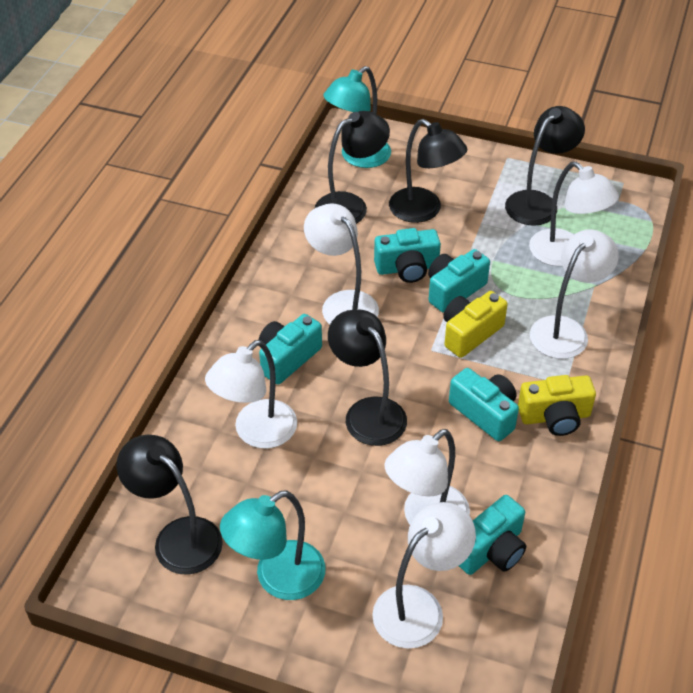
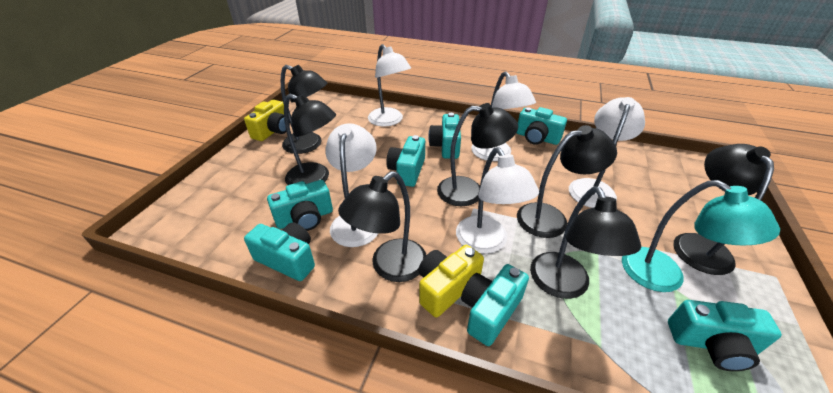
black lamp: 5 -> 7
turquoise camera: 5 -> 7
turquoise lamp: 2 -> 1
white lamp: 6 -> 5

